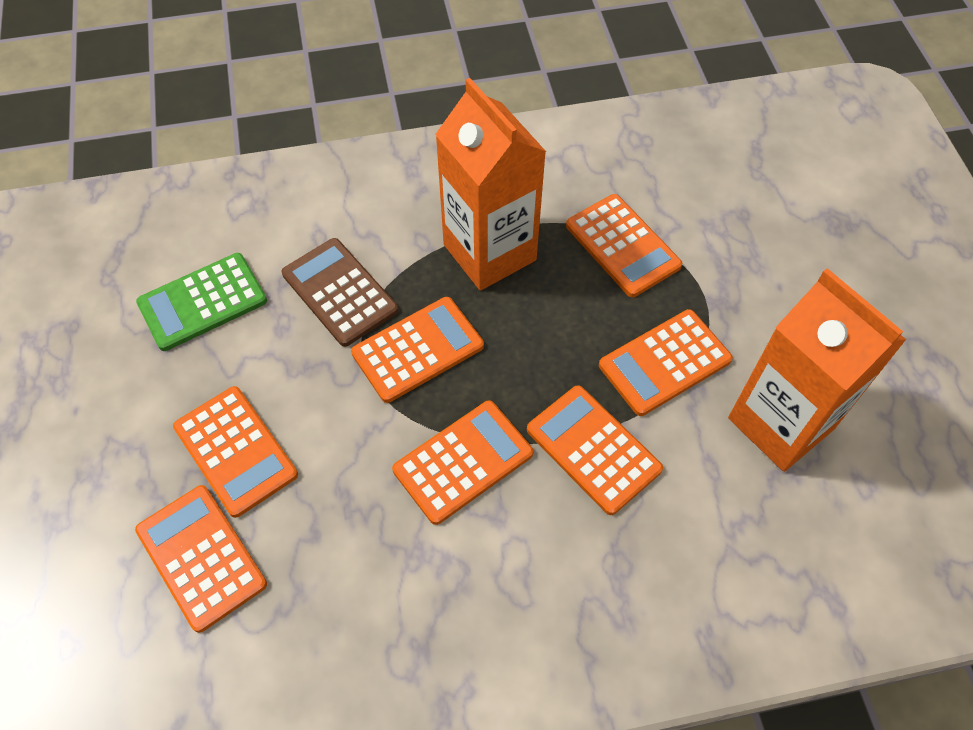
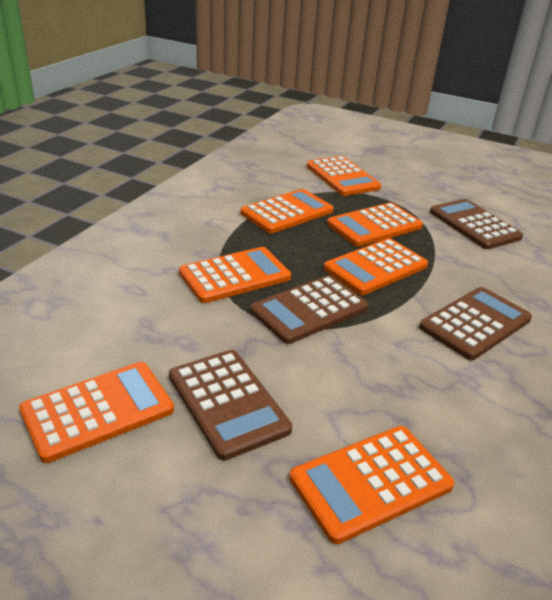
brown calculator: 1 -> 4
green calculator: 1 -> 0
orange carton: 2 -> 0

